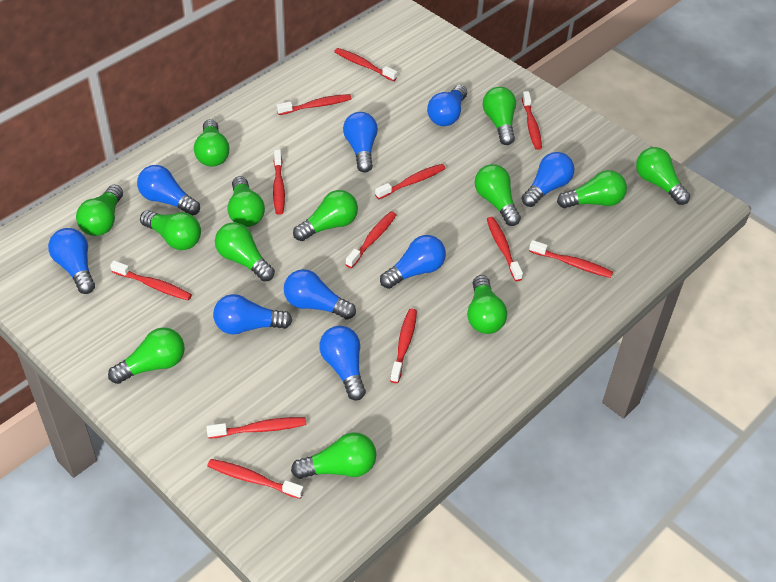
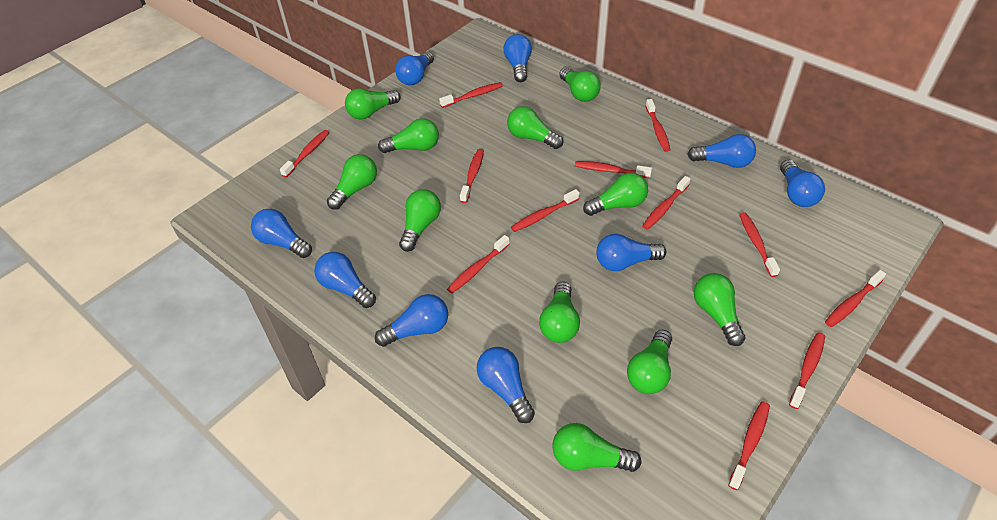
green light bulb: 13 -> 11

